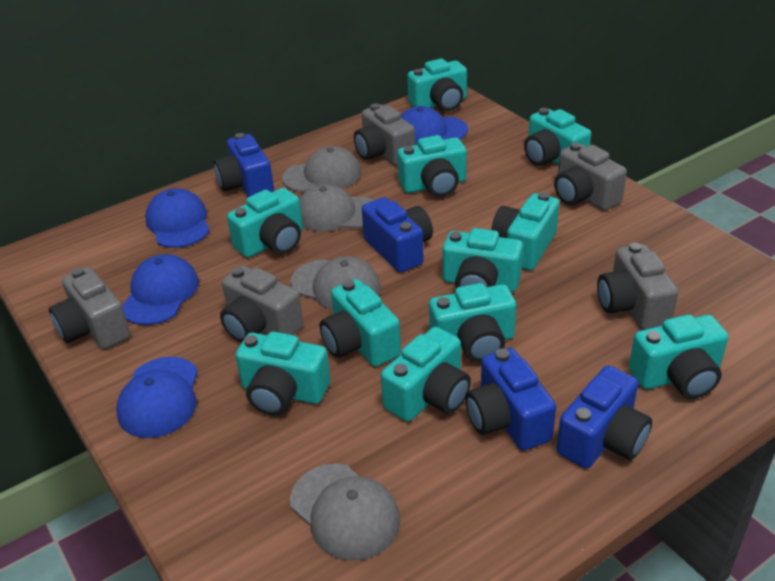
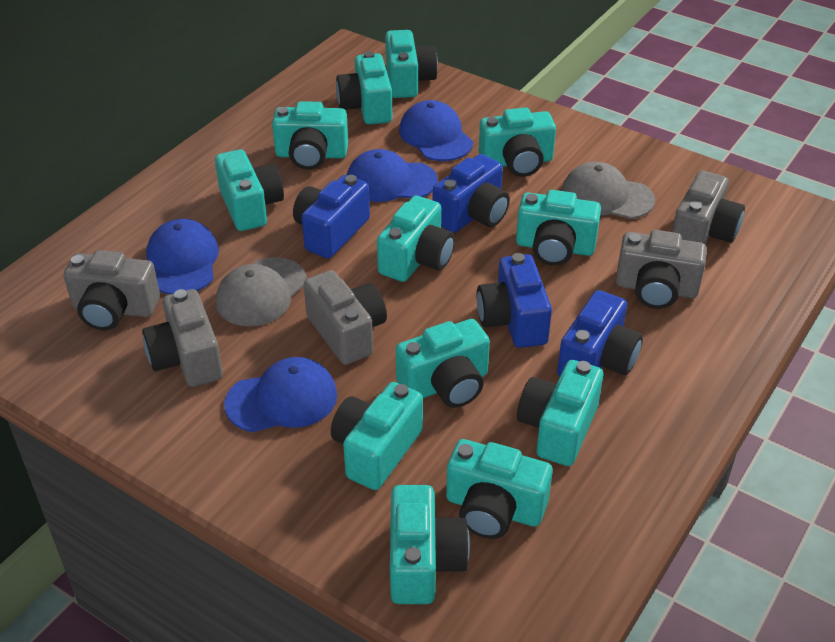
grey cap: 4 -> 2
turquoise camera: 11 -> 12

